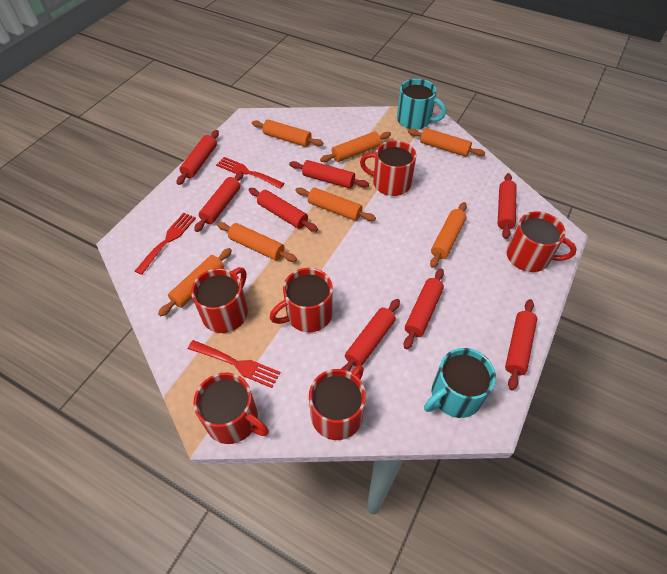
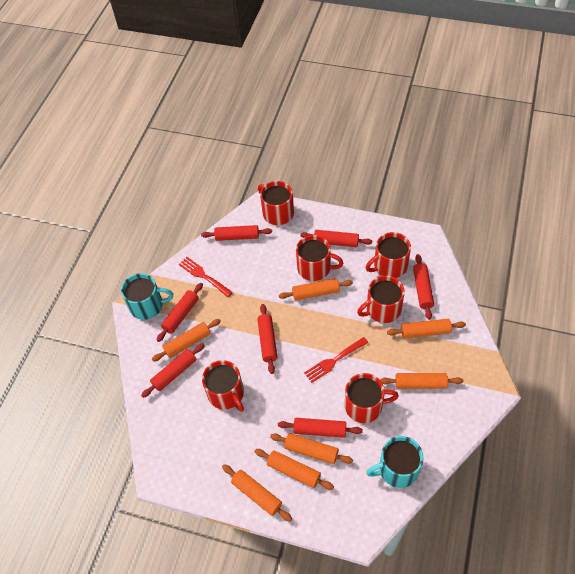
red fork: 3 -> 2
red rolling pin: 8 -> 7

